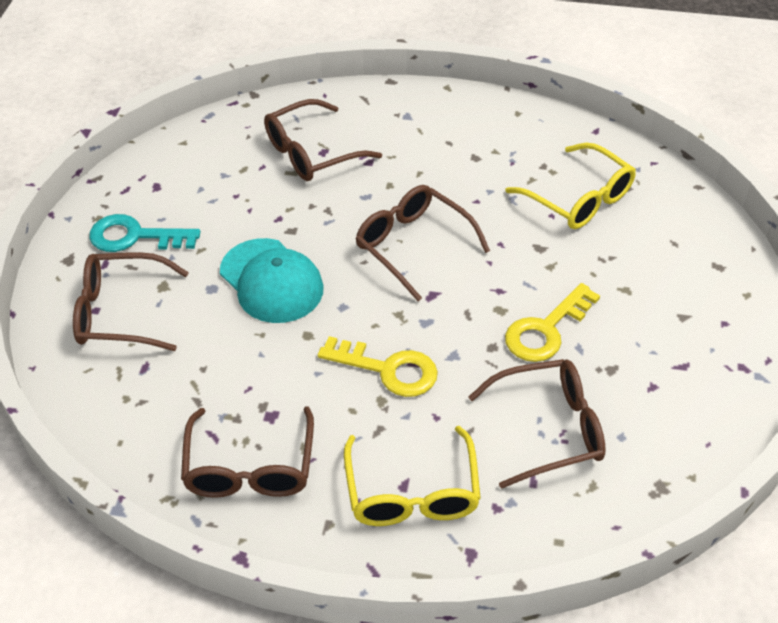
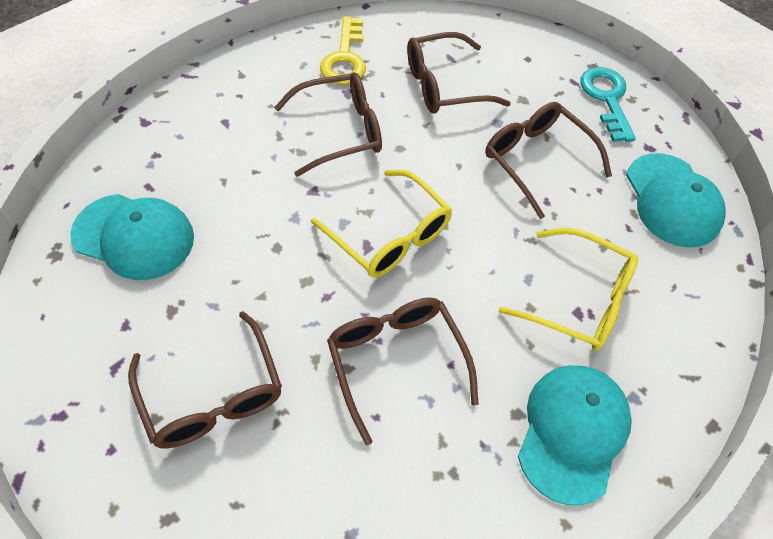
turquoise cap: 1 -> 3
yellow key: 2 -> 1

